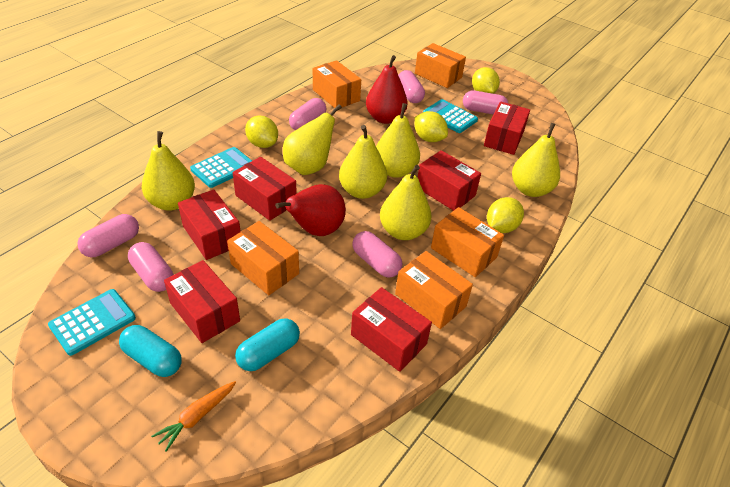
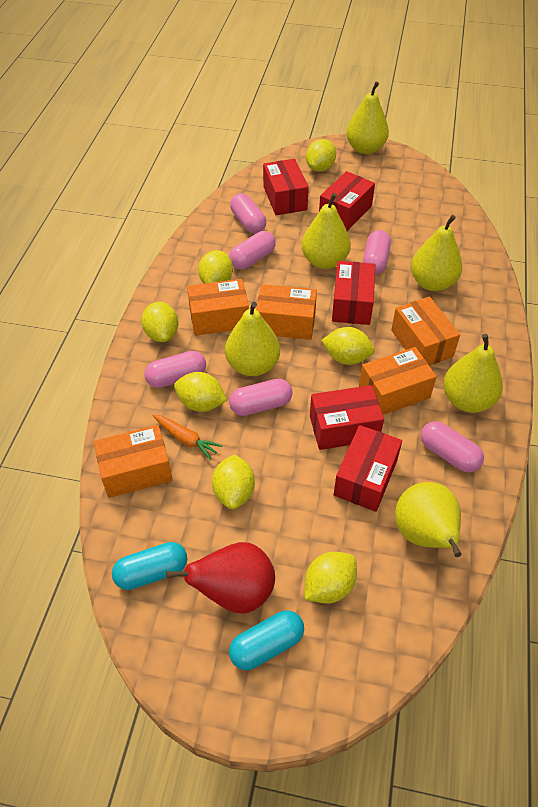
red box: 6 -> 5
red pear: 2 -> 1
turquoise calculator: 3 -> 0
yellow lemon: 4 -> 7

